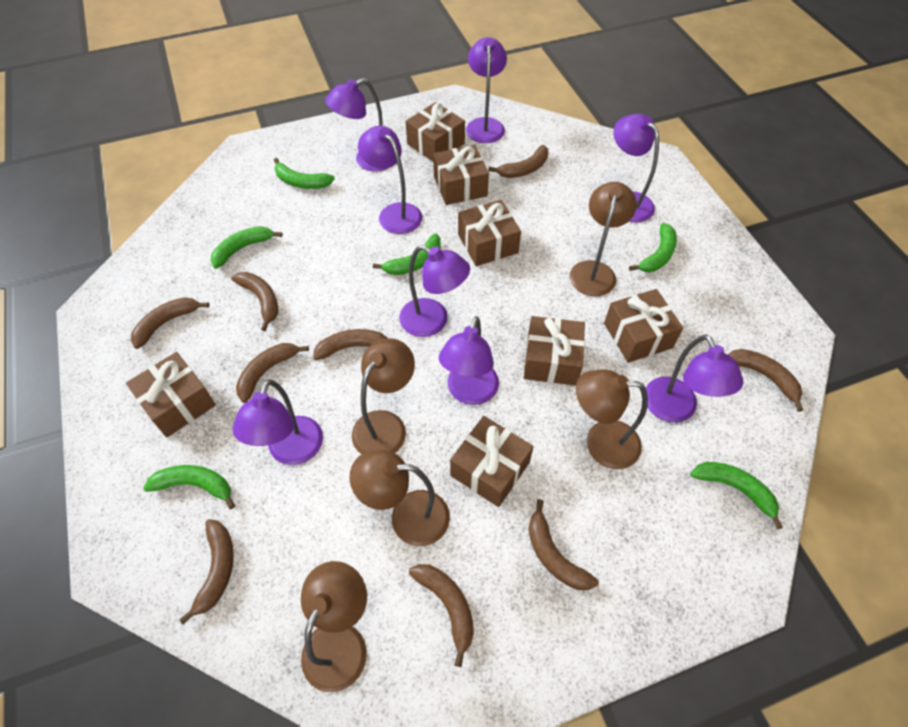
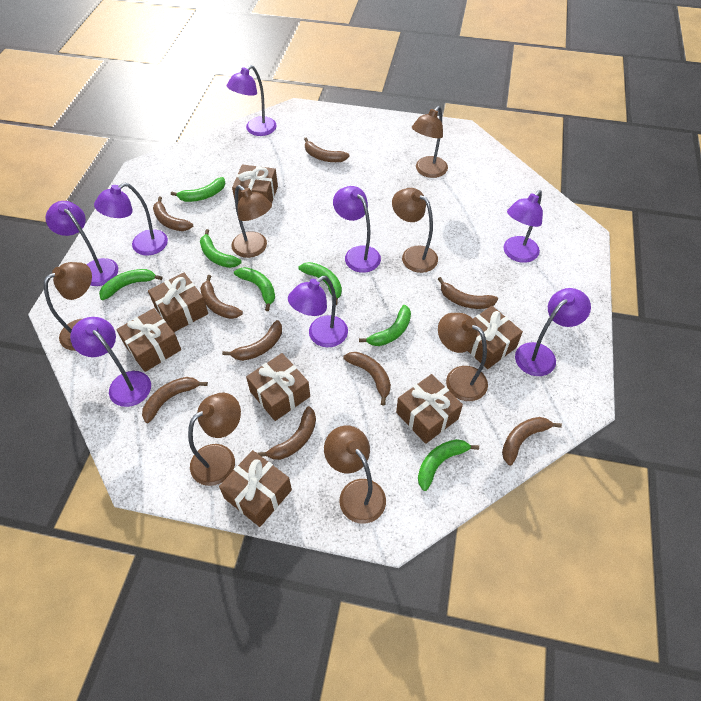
brown lamp: 5 -> 7
green banana: 6 -> 7

